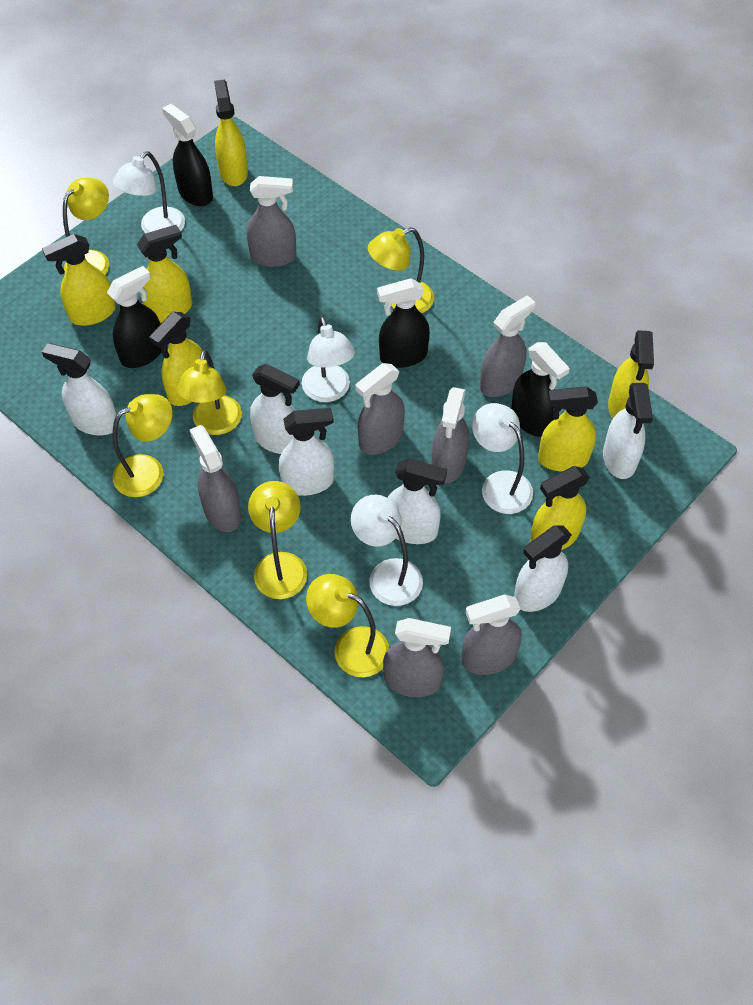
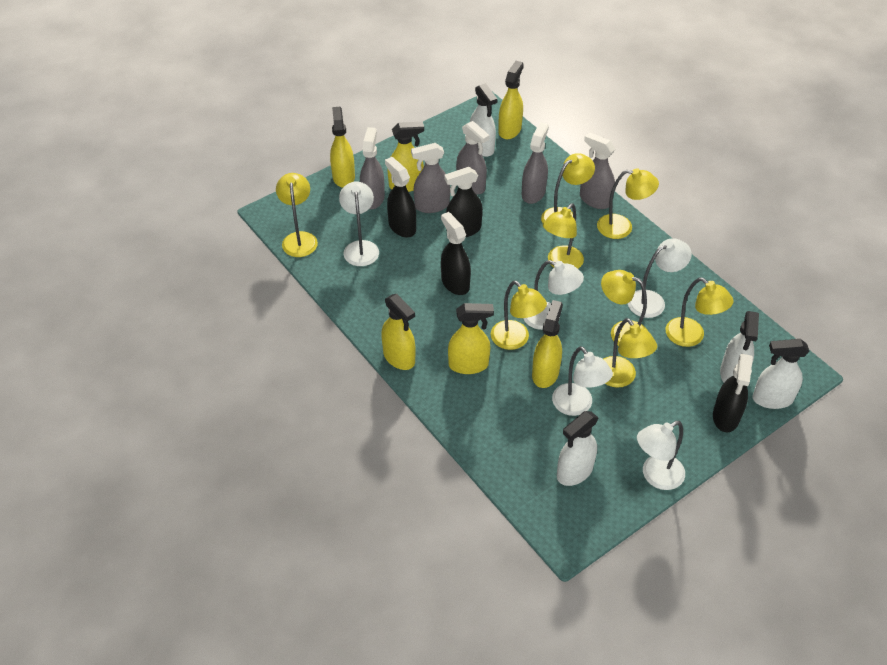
grey spray bottle: 7 -> 5
white lamp: 4 -> 5
white spray bottle: 6 -> 4
yellow lamp: 6 -> 8
yellow spray bottle: 7 -> 6

